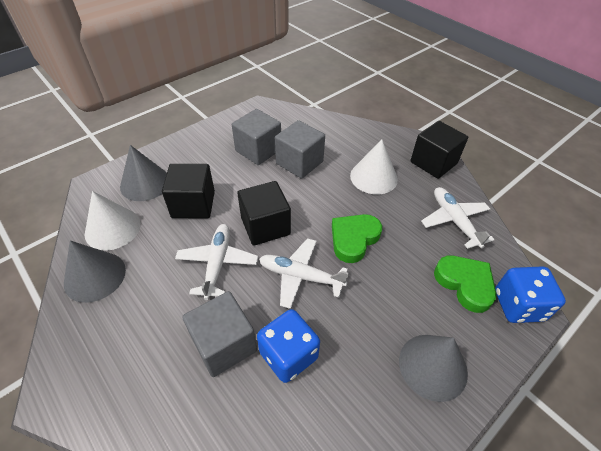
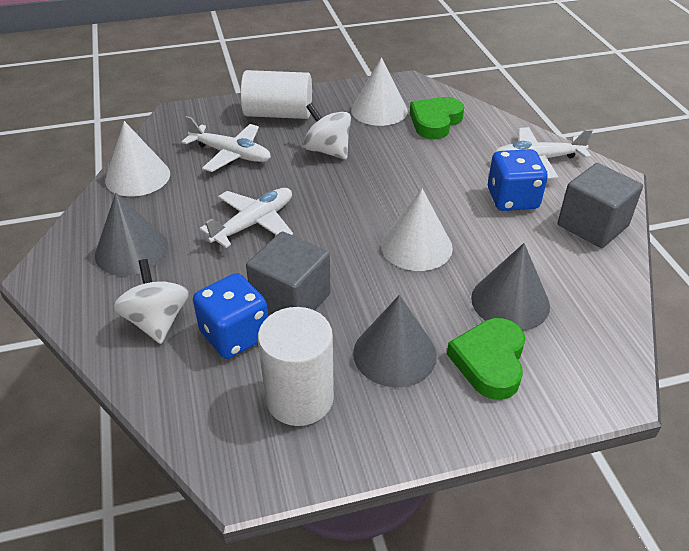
black cube: 3 -> 0
grey cube: 3 -> 2
white cone: 2 -> 3
white cylinder: 0 -> 2
white spinning top: 0 -> 2

